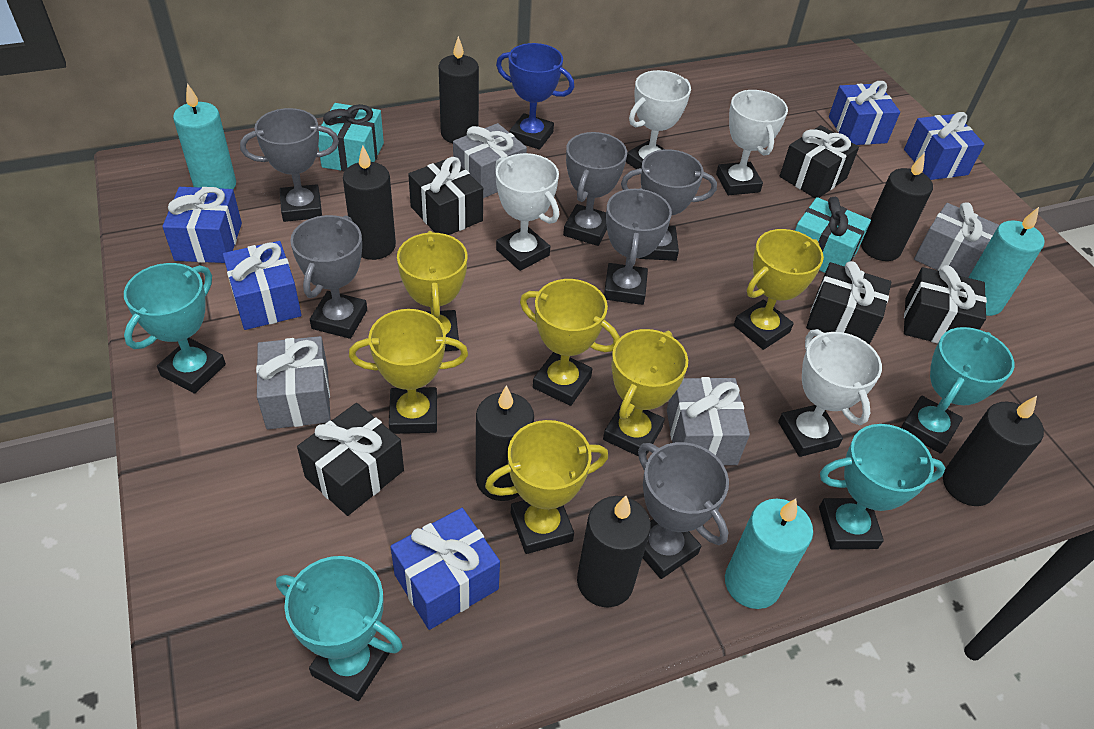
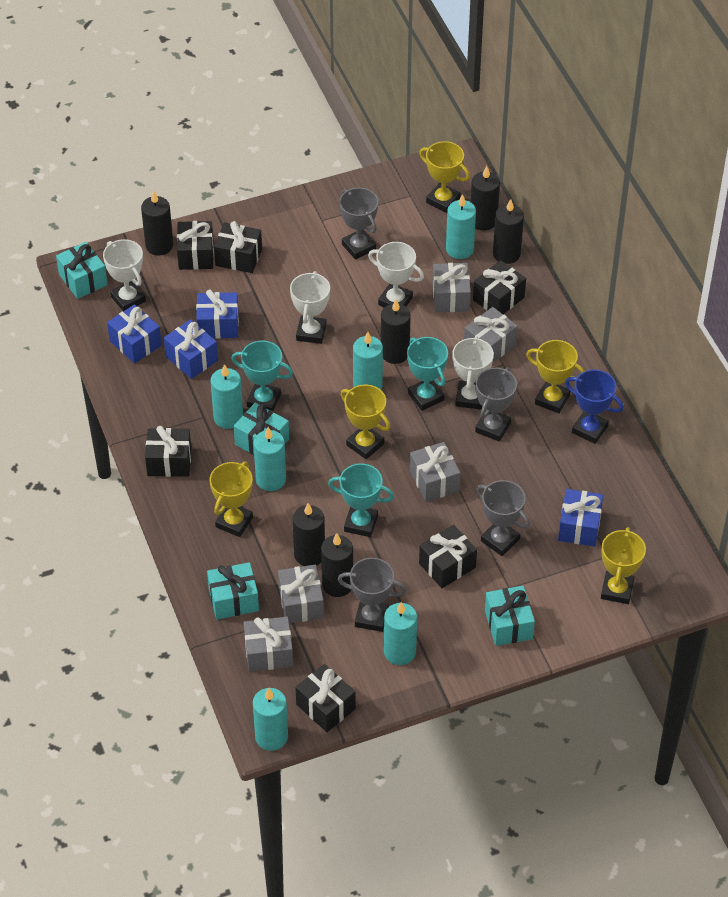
black gift: 5 -> 6
blue gift: 5 -> 4
grey gift: 4 -> 5
grey trophy: 6 -> 4
turquoise candle: 3 -> 6
turquoise gift: 2 -> 4
turquoise trophy: 4 -> 3
yellow trophy: 6 -> 5

